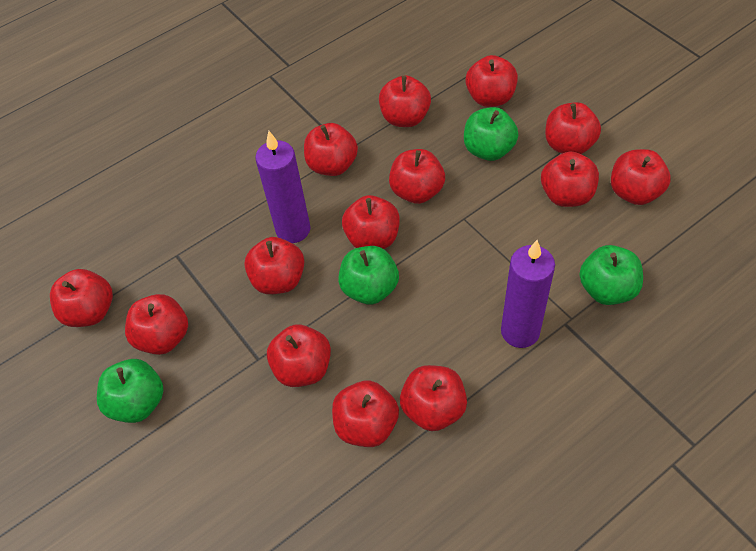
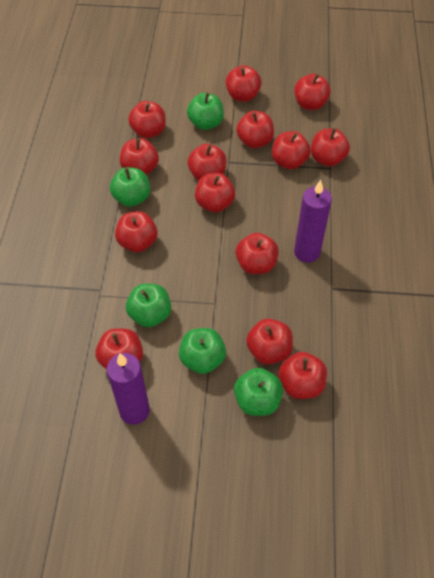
green apple: 4 -> 5

